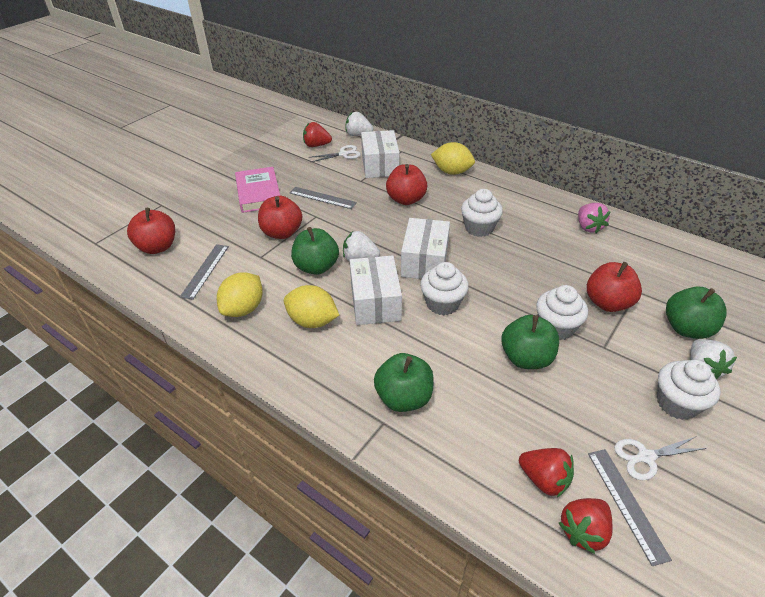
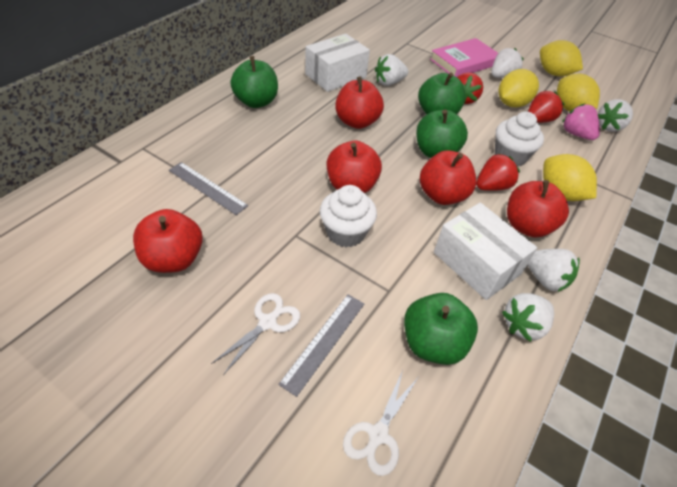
grey ruler: 3 -> 2
red apple: 4 -> 5
white box: 3 -> 2
white cupcake: 4 -> 2
white strawberry: 3 -> 5
yellow lemon: 3 -> 4

